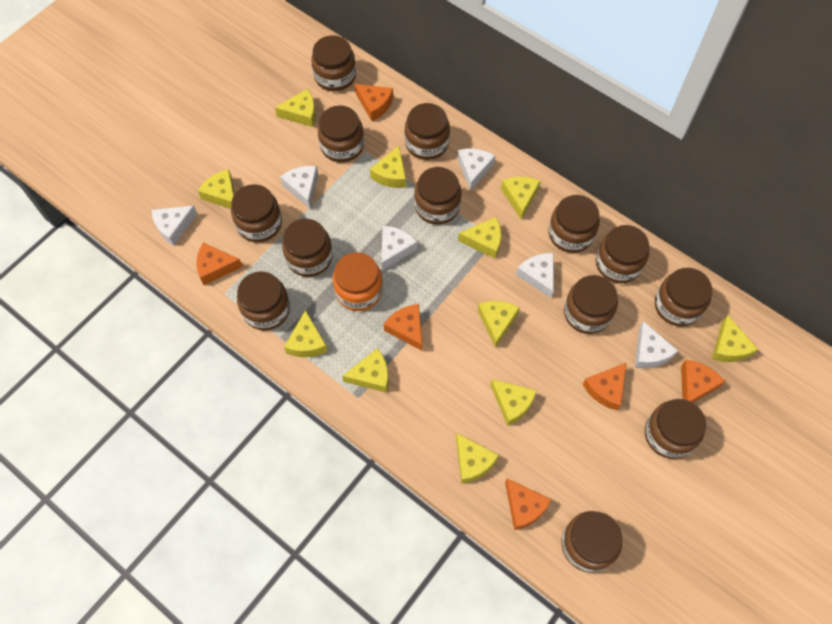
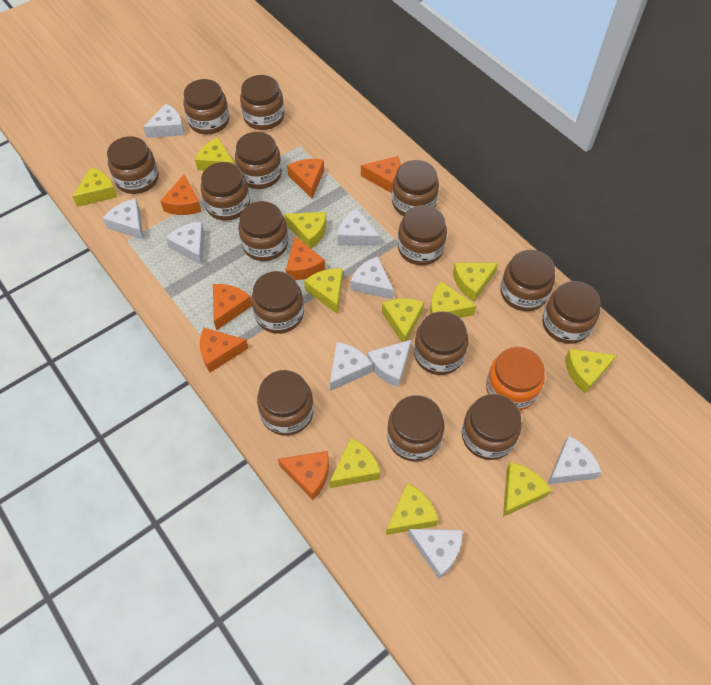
brown jar: 13 -> 15
orange cheese: 6 -> 7
white cheese: 6 -> 9

